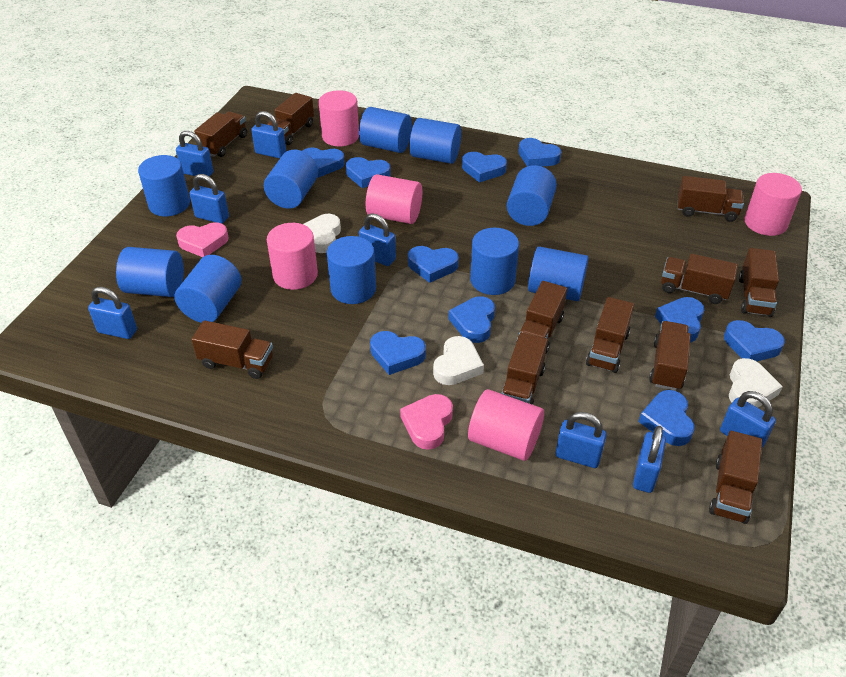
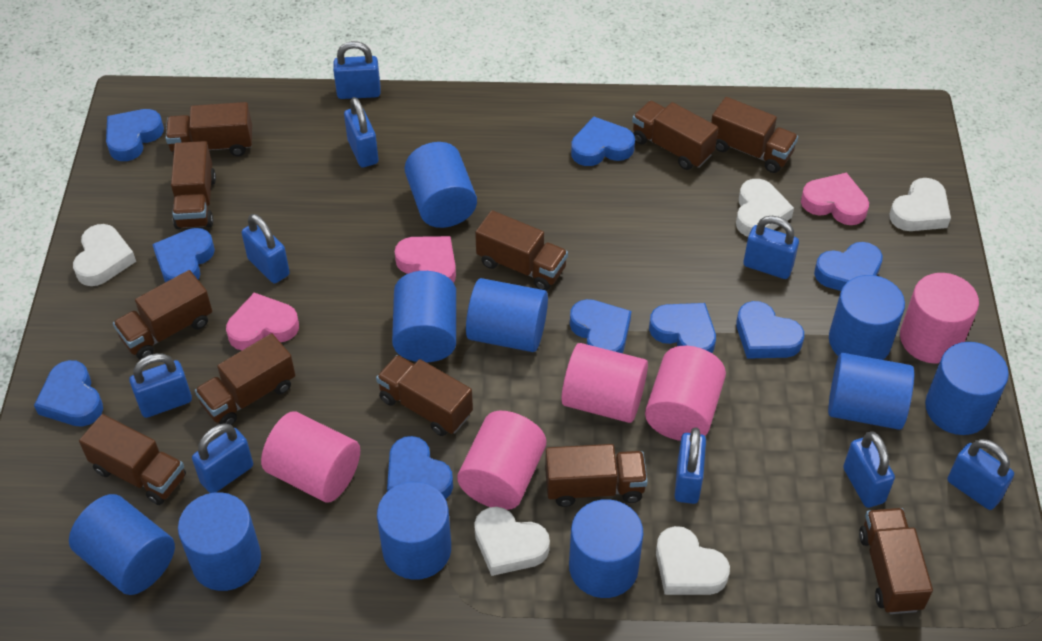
blue heart: 10 -> 9
blue padlock: 8 -> 9
pink heart: 2 -> 3
white heart: 3 -> 5

